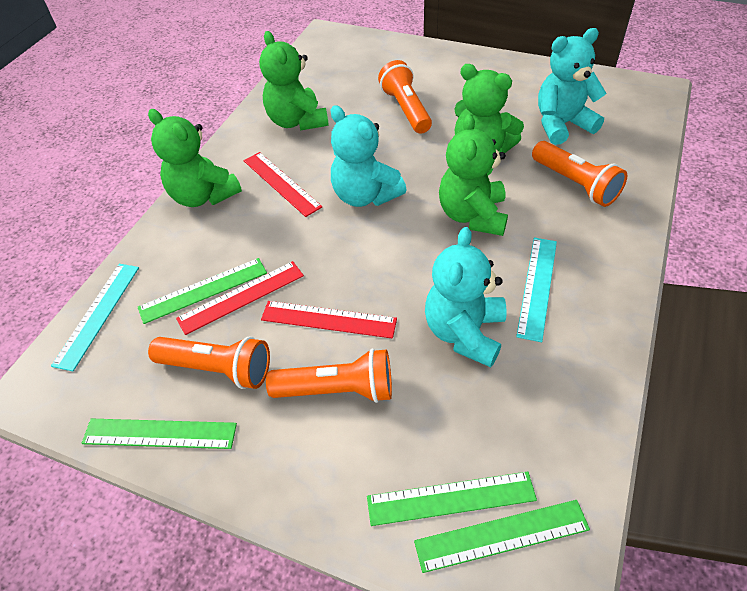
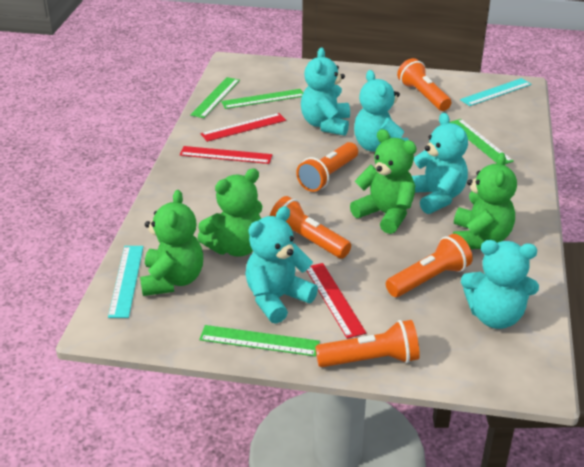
orange flashlight: 4 -> 5
turquoise teddy bear: 3 -> 5

